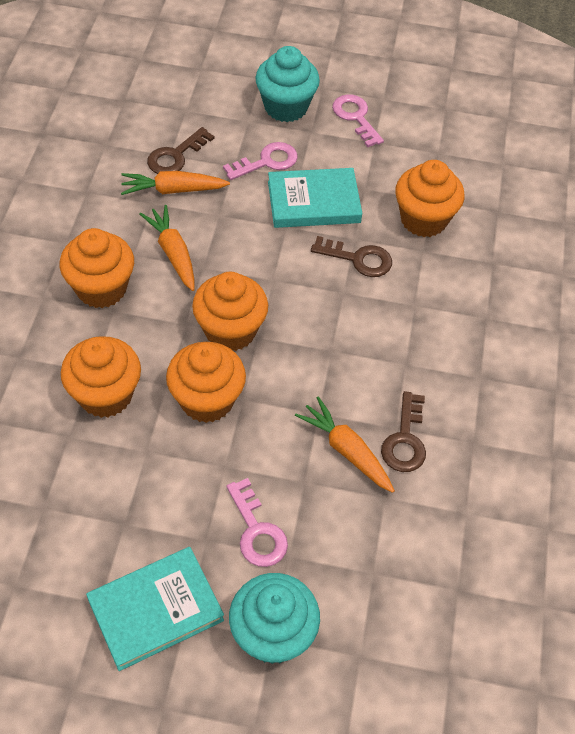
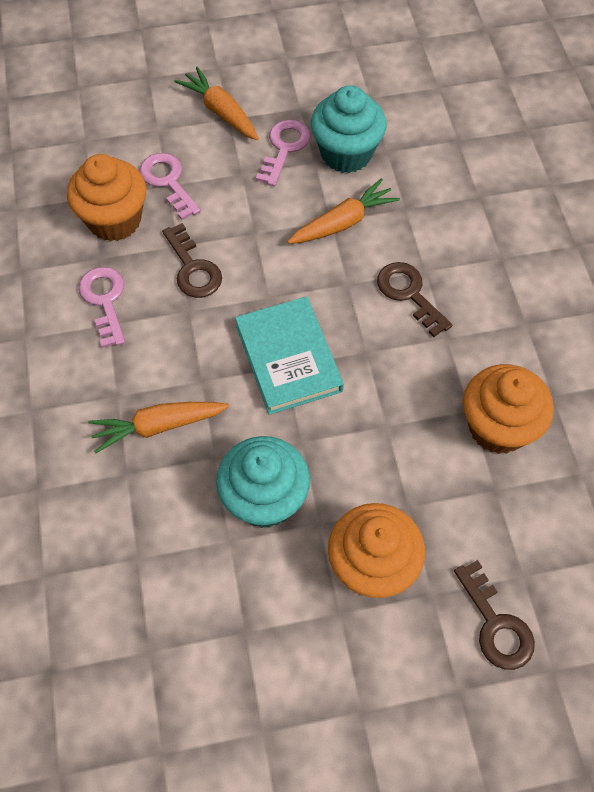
orange cupcake: 5 -> 3
turquoise book: 2 -> 1

